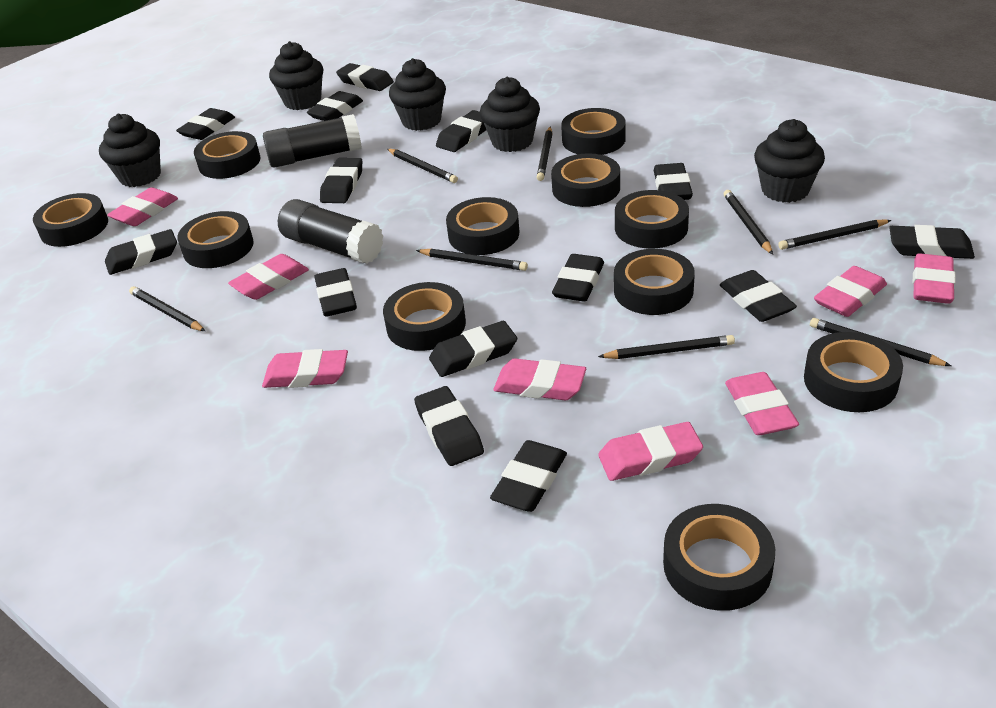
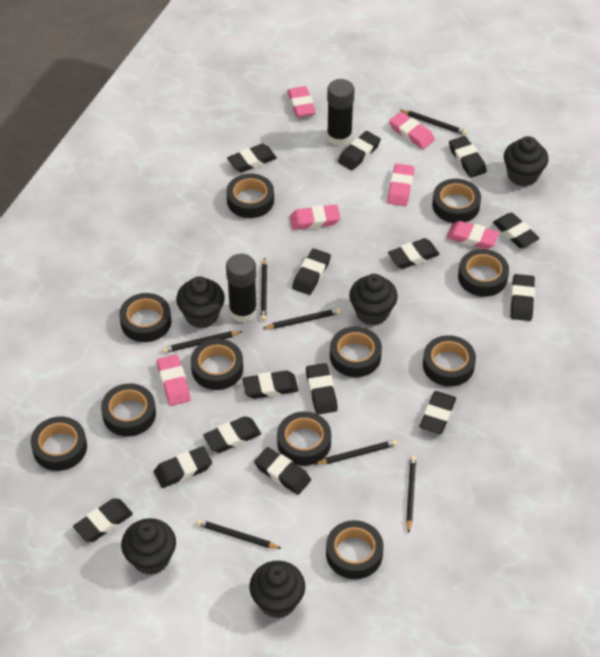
black pencil: 8 -> 7
pink eraser: 8 -> 6

